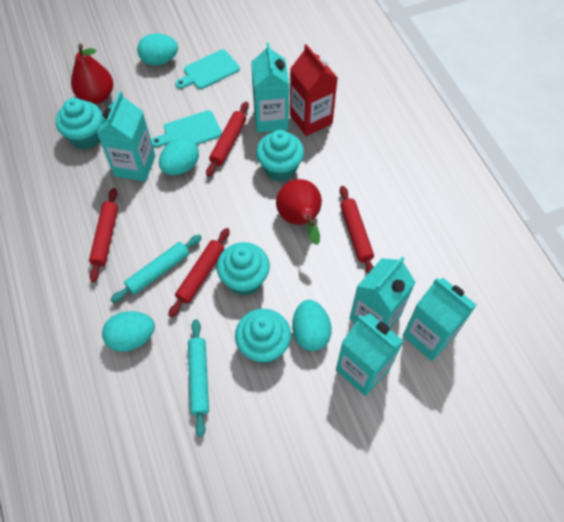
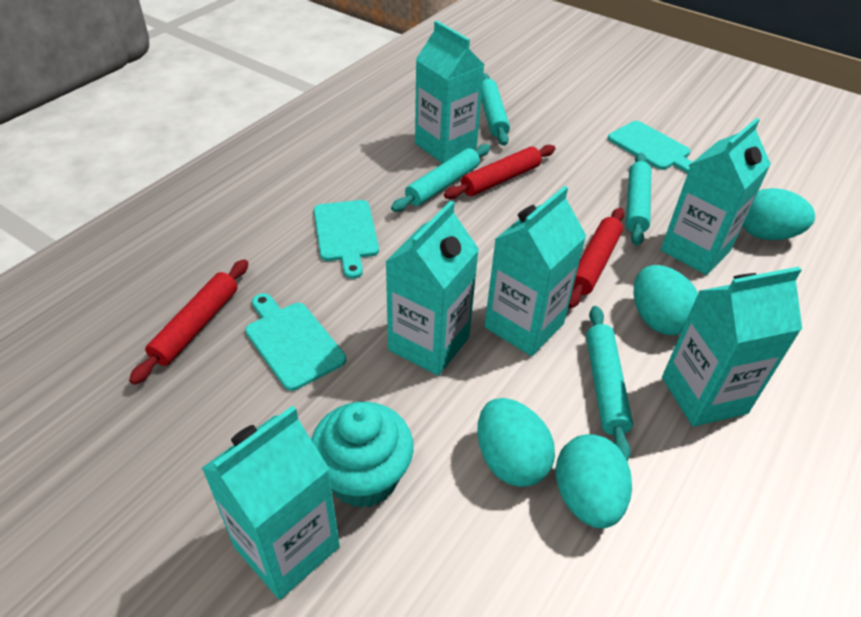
red carton: 1 -> 0
red pear: 2 -> 0
red rolling pin: 4 -> 3
turquoise carton: 5 -> 6
turquoise cupcake: 4 -> 1
turquoise cutting board: 2 -> 3
turquoise rolling pin: 2 -> 4

